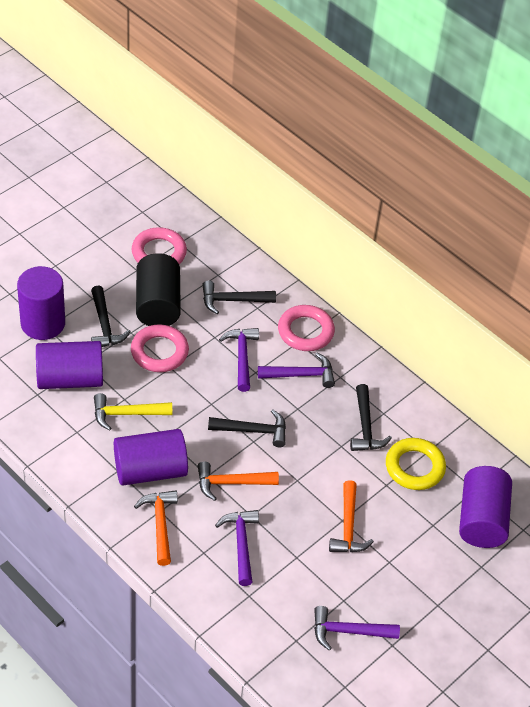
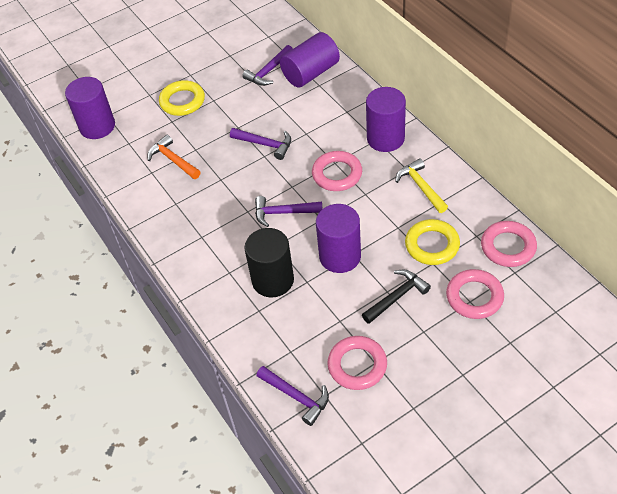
black hammer: 4 -> 1
orange hammer: 3 -> 1
pink ring: 3 -> 4
yellow ring: 1 -> 2

